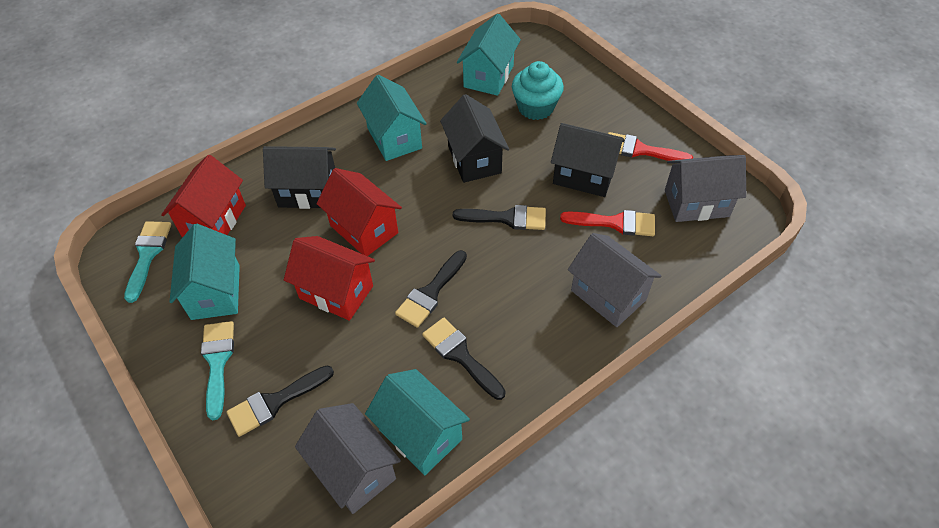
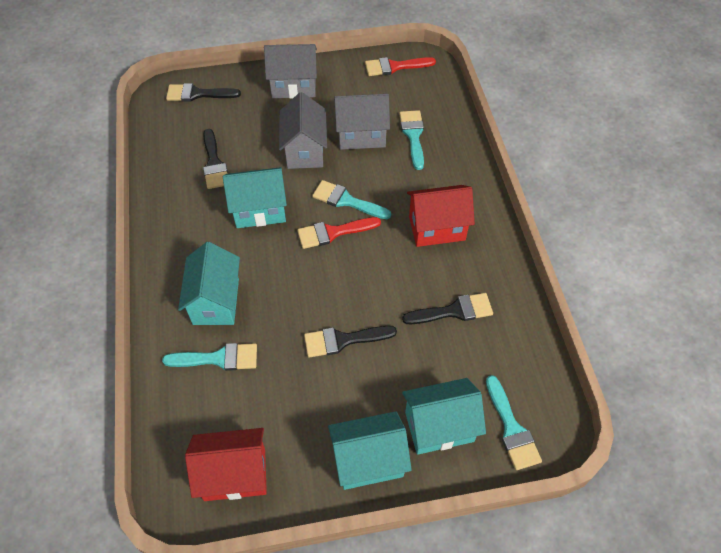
black house: 3 -> 0
red house: 3 -> 2
turquoise brush: 2 -> 4
turquoise cupcake: 1 -> 0

